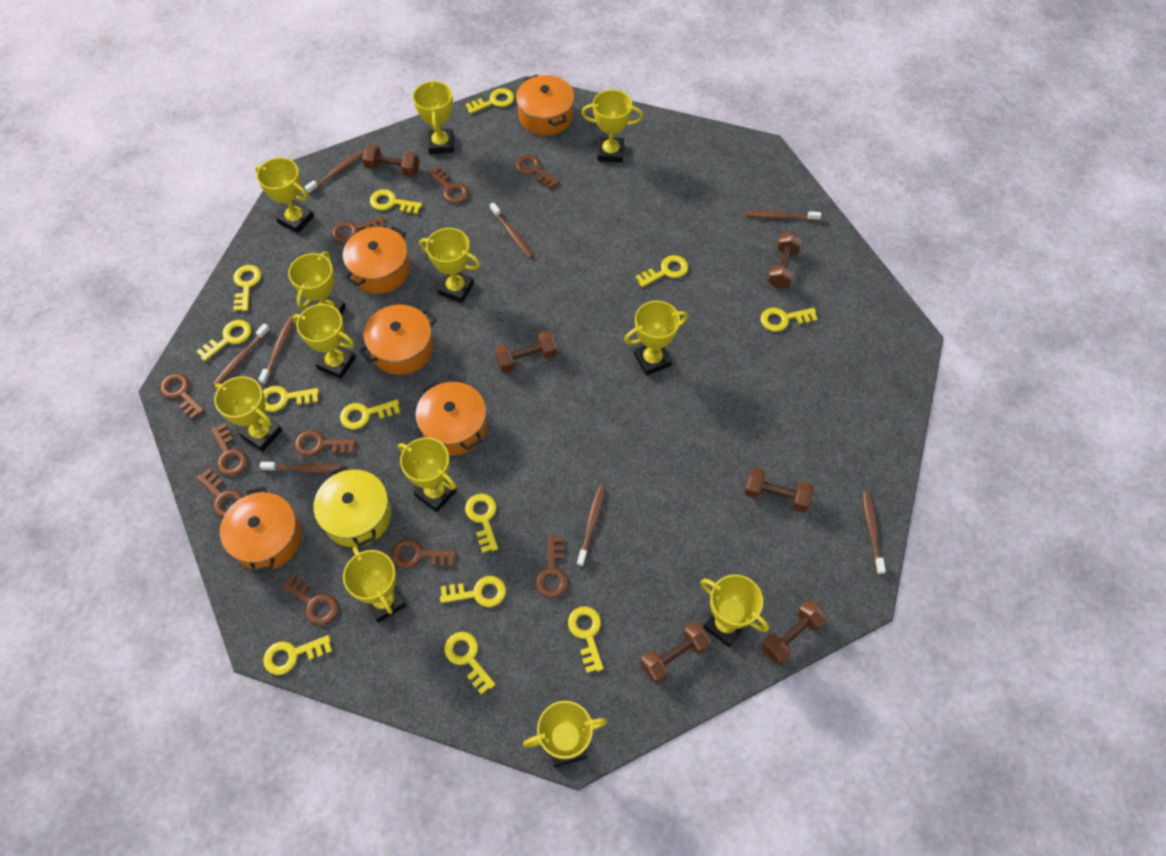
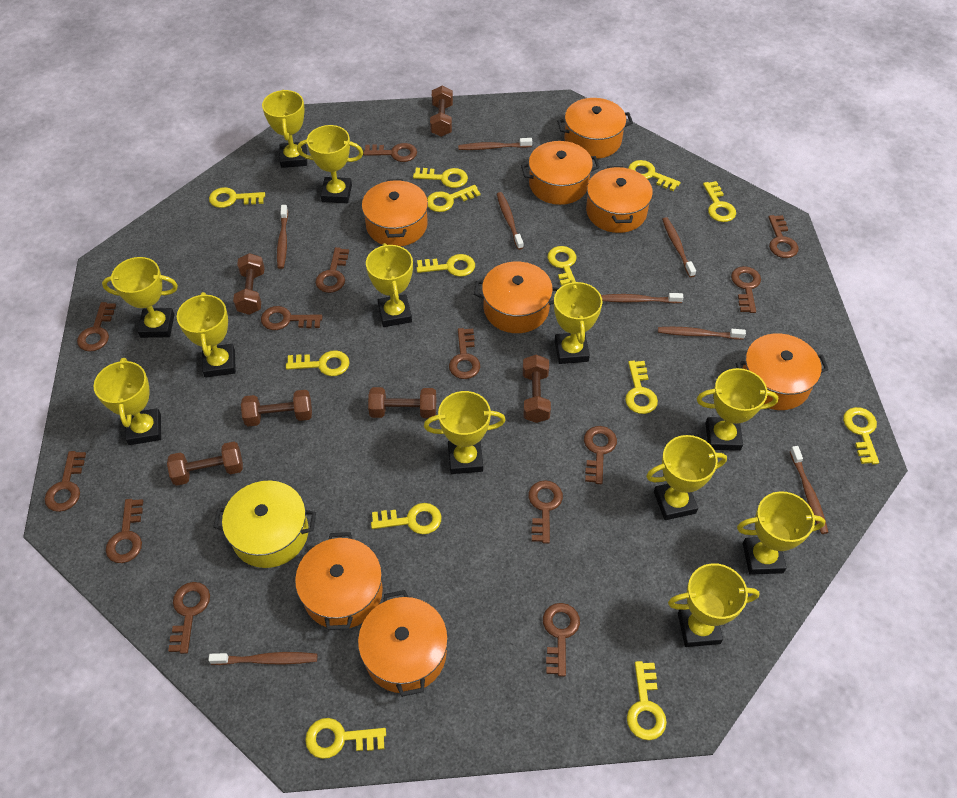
brown key: 10 -> 13
orange pot: 5 -> 8

